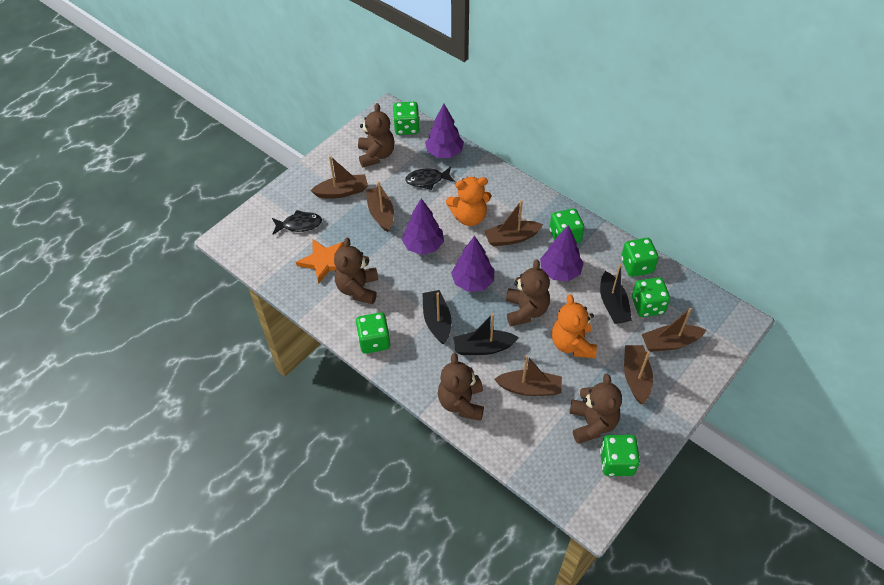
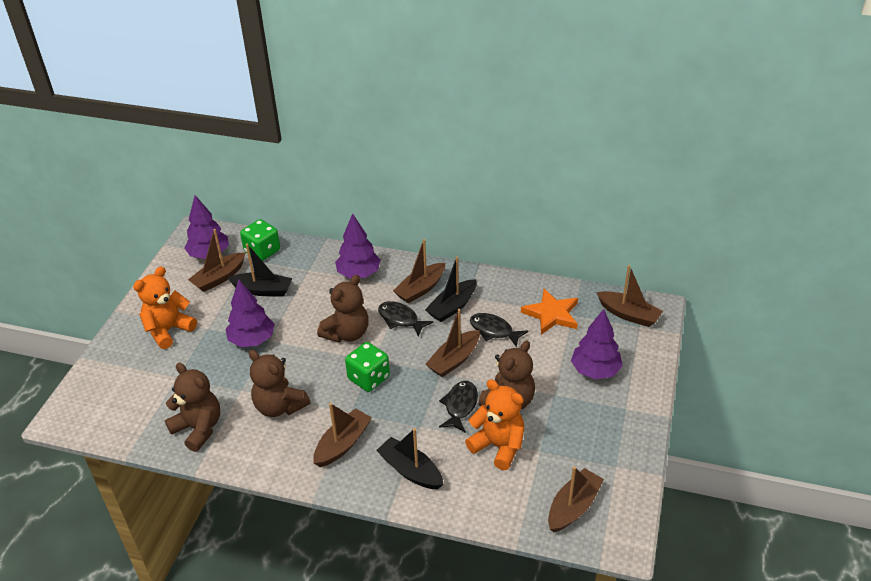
black fish: 2 -> 3
brown teddy bear: 5 -> 4
green dice: 6 -> 2

